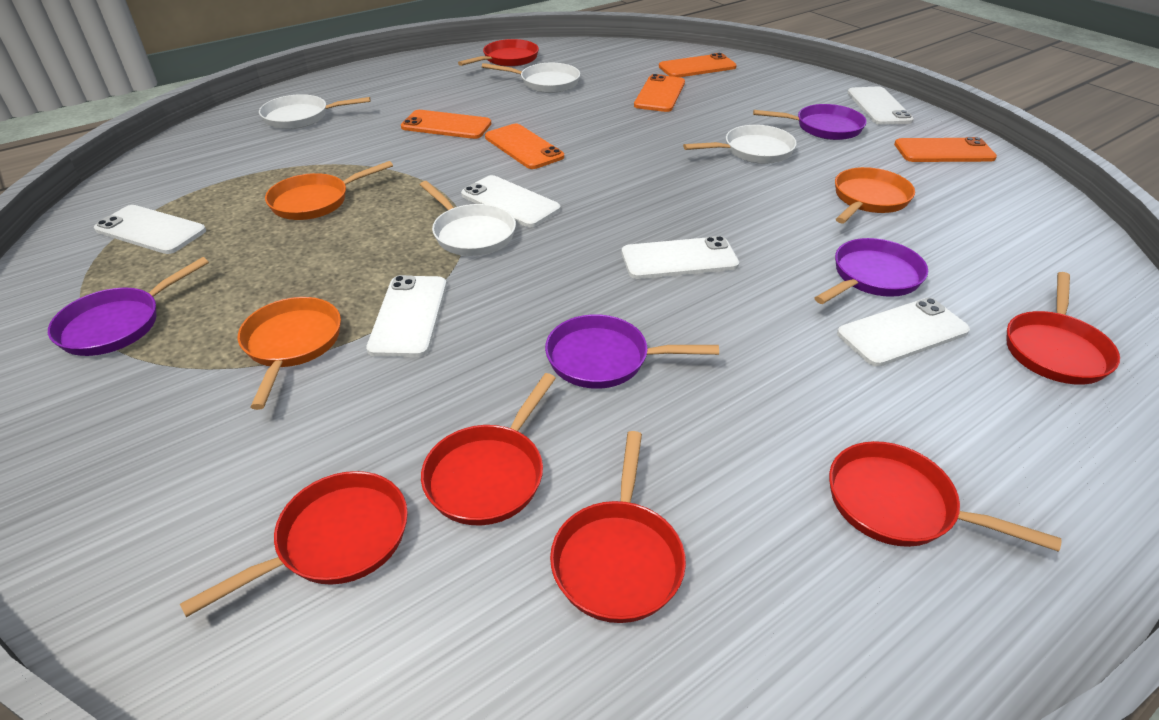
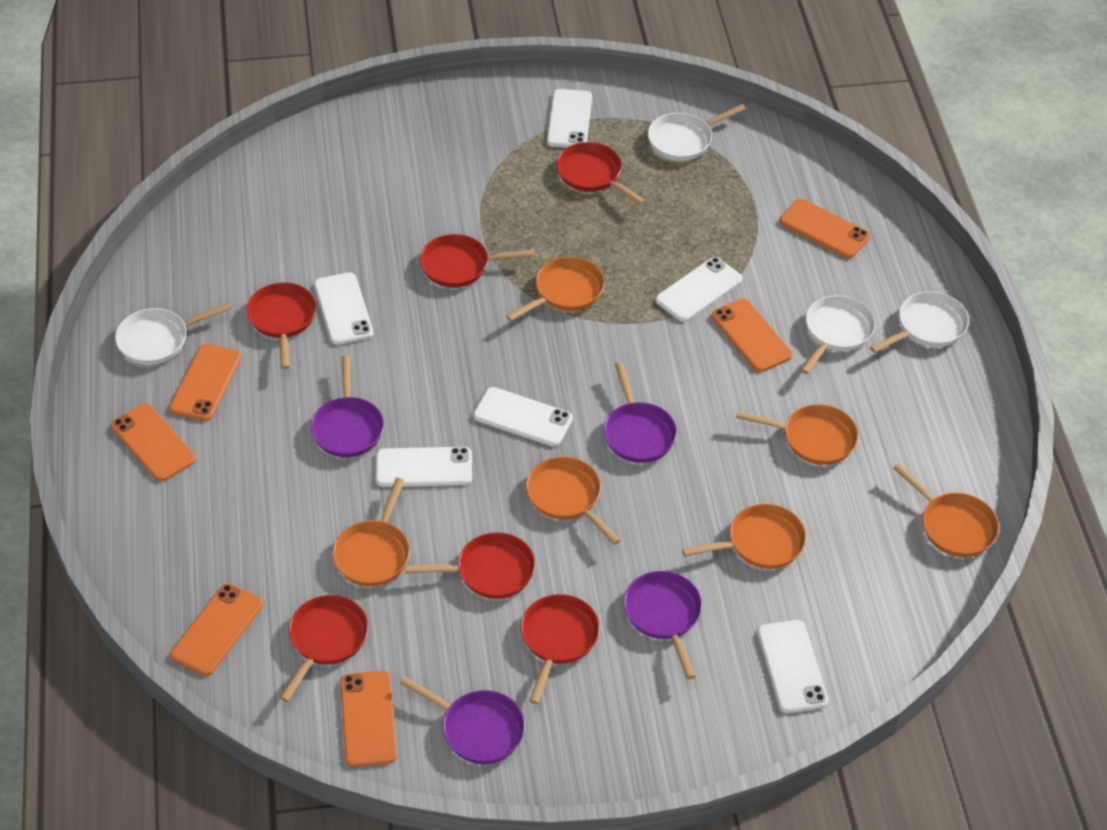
orange pan: 3 -> 6
orange phone: 5 -> 6

